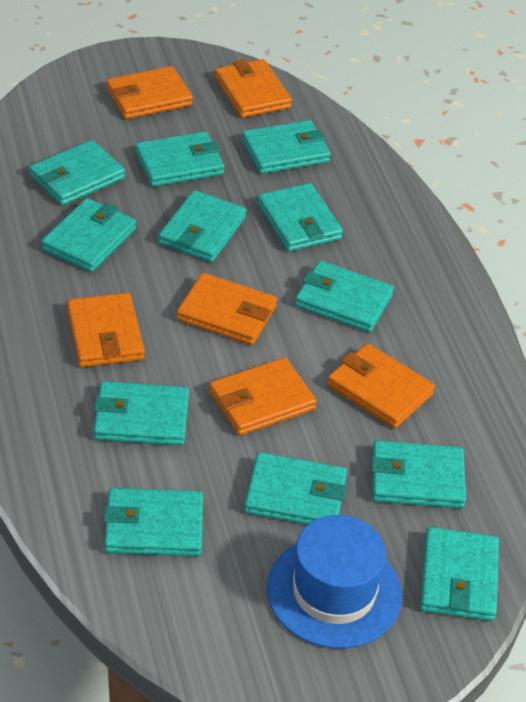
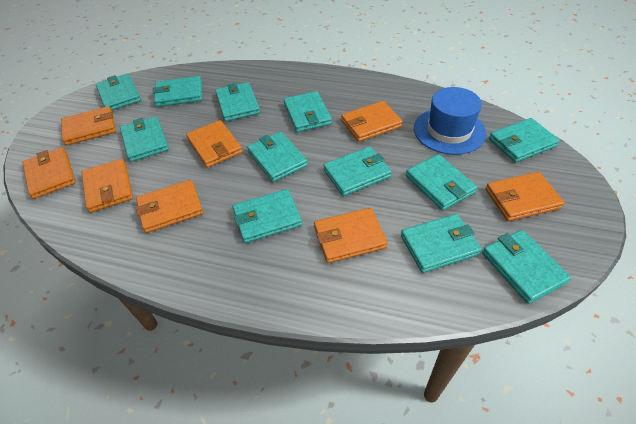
orange wallet: 6 -> 8

